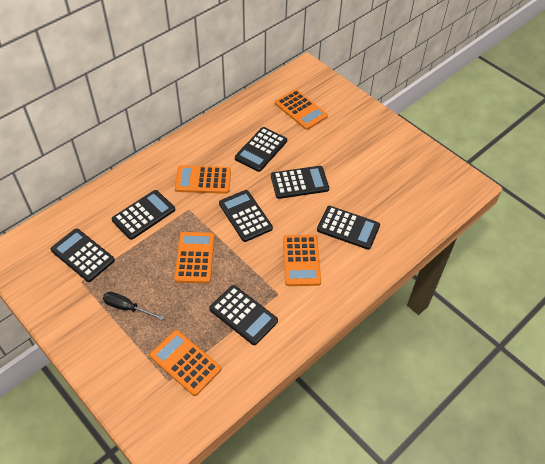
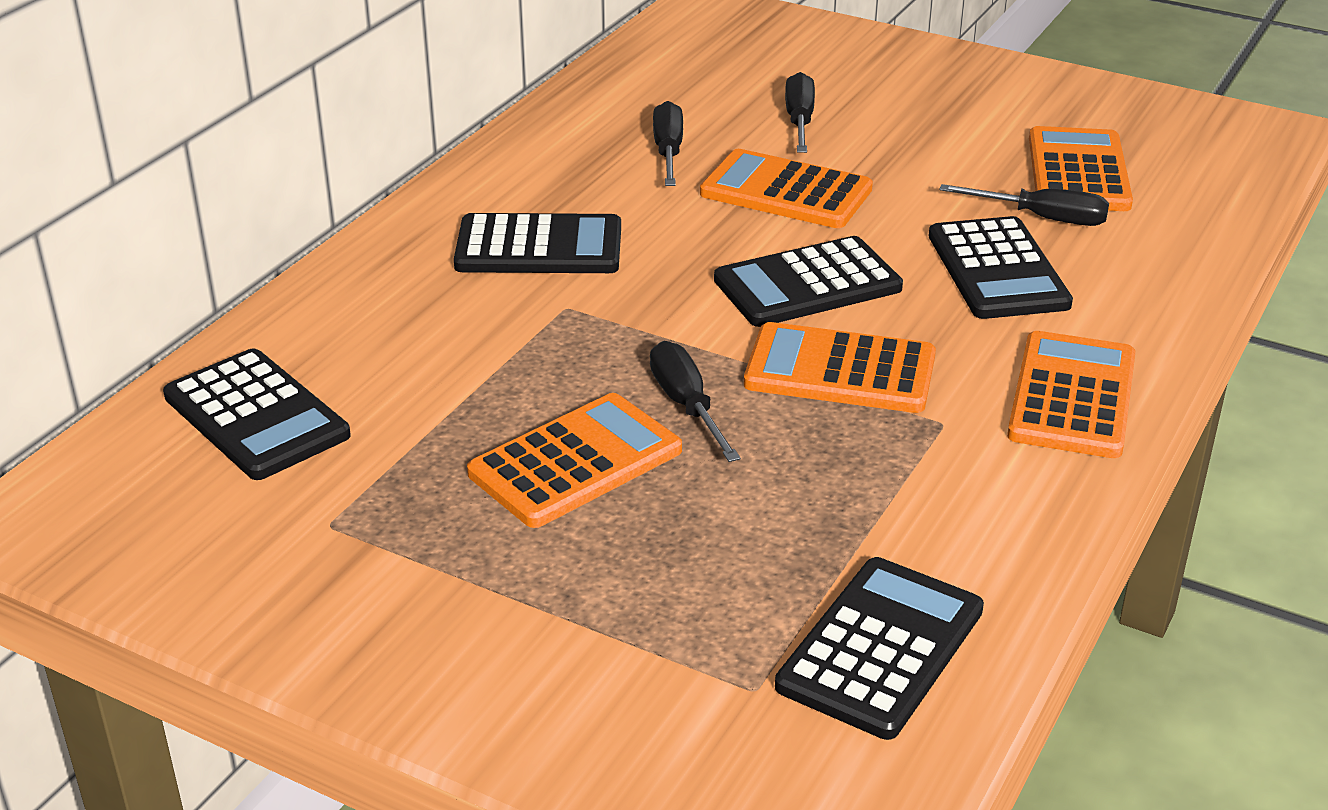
black calculator: 7 -> 5
black screwdriver: 1 -> 4

